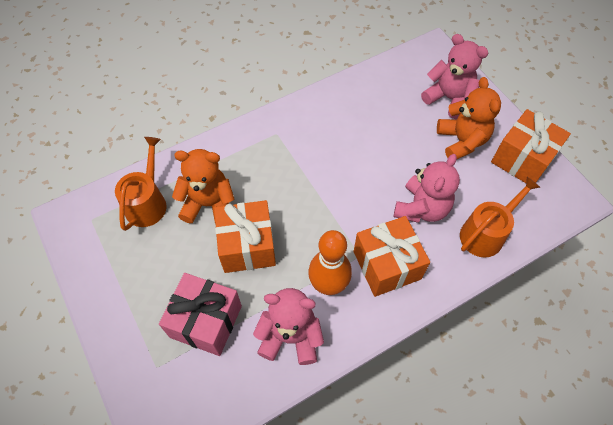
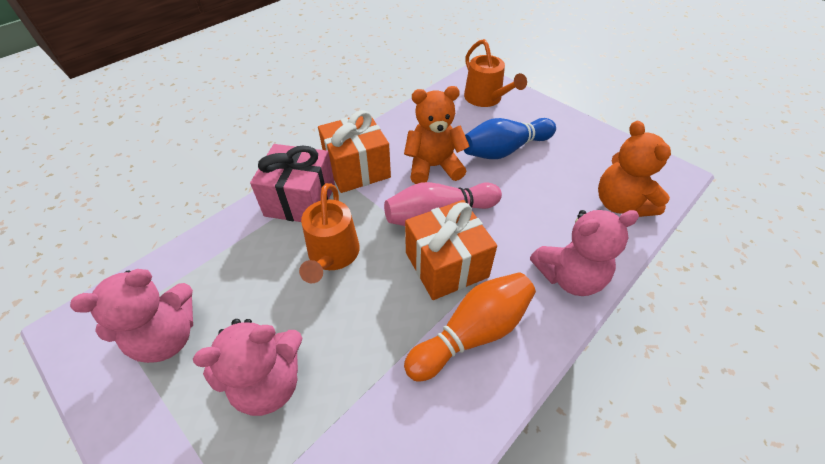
blue bowling pin: 0 -> 1
orange gift: 3 -> 2
pink bowling pin: 0 -> 1

